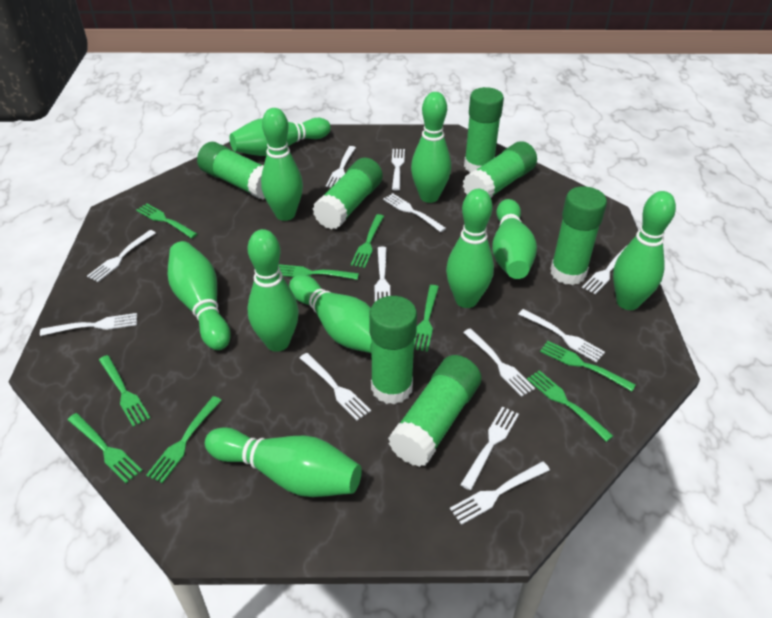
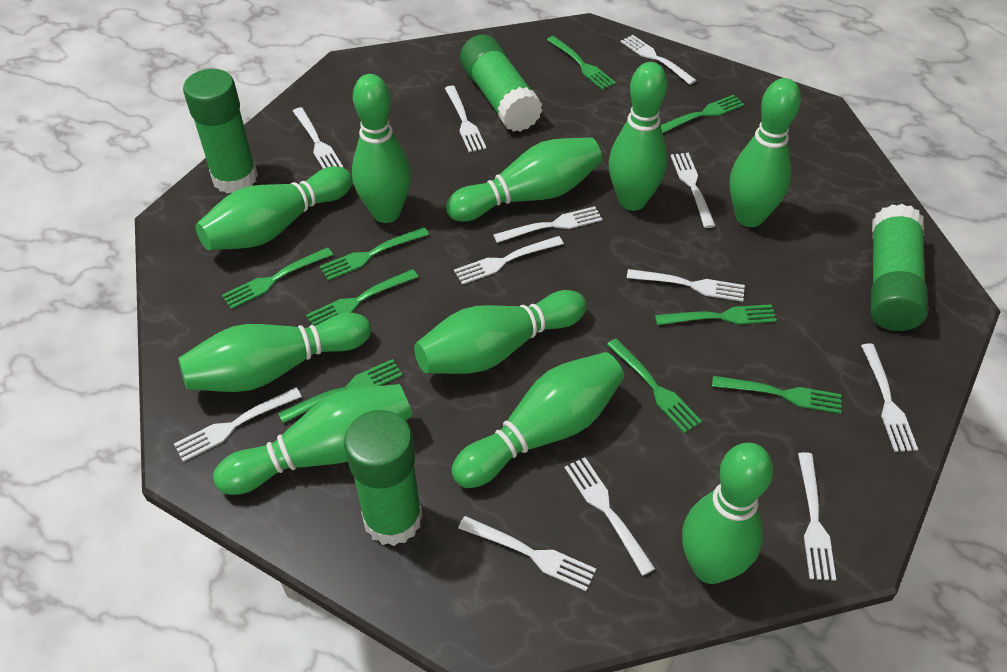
green glue stick: 7 -> 4

